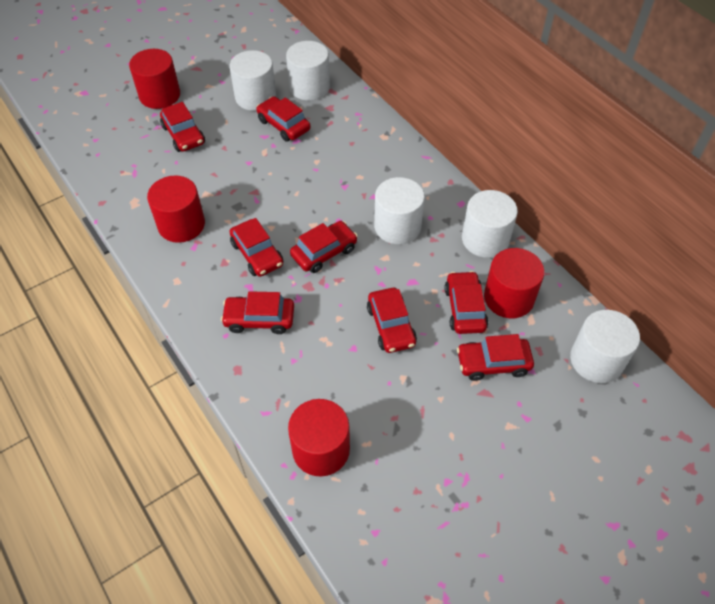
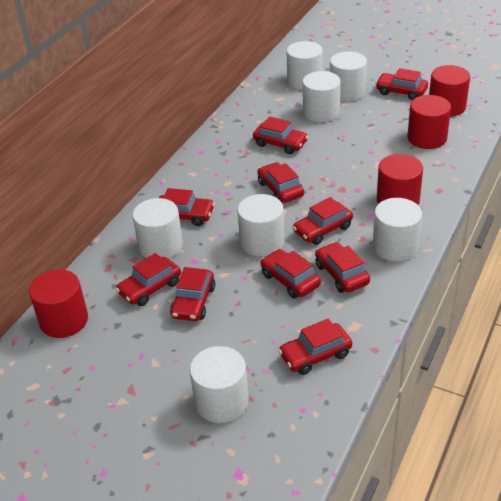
red car: 8 -> 10
white cylinder: 5 -> 7

